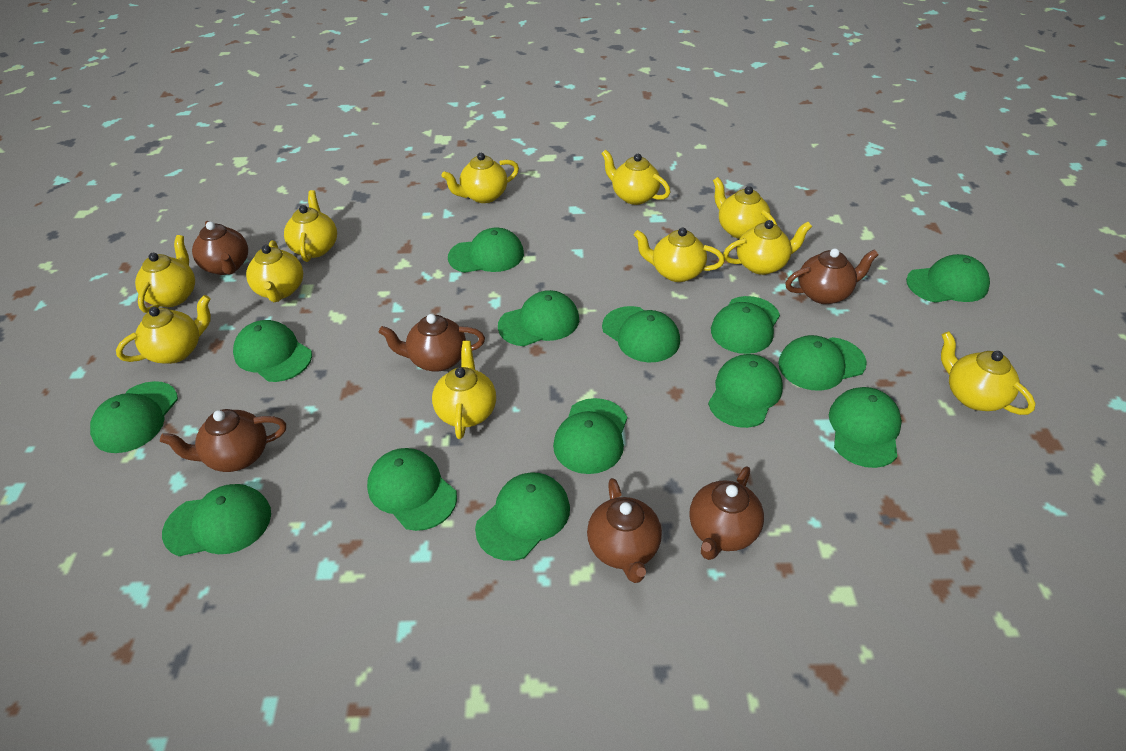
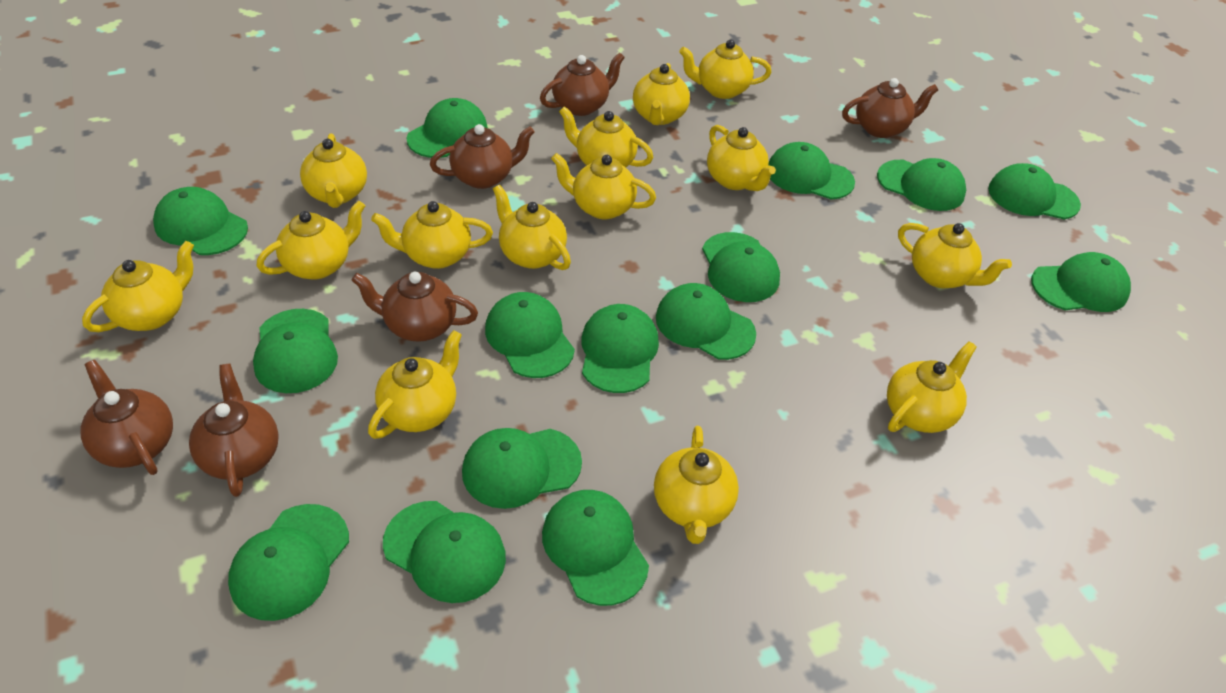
green cap: 14 -> 15
yellow teapot: 11 -> 14

